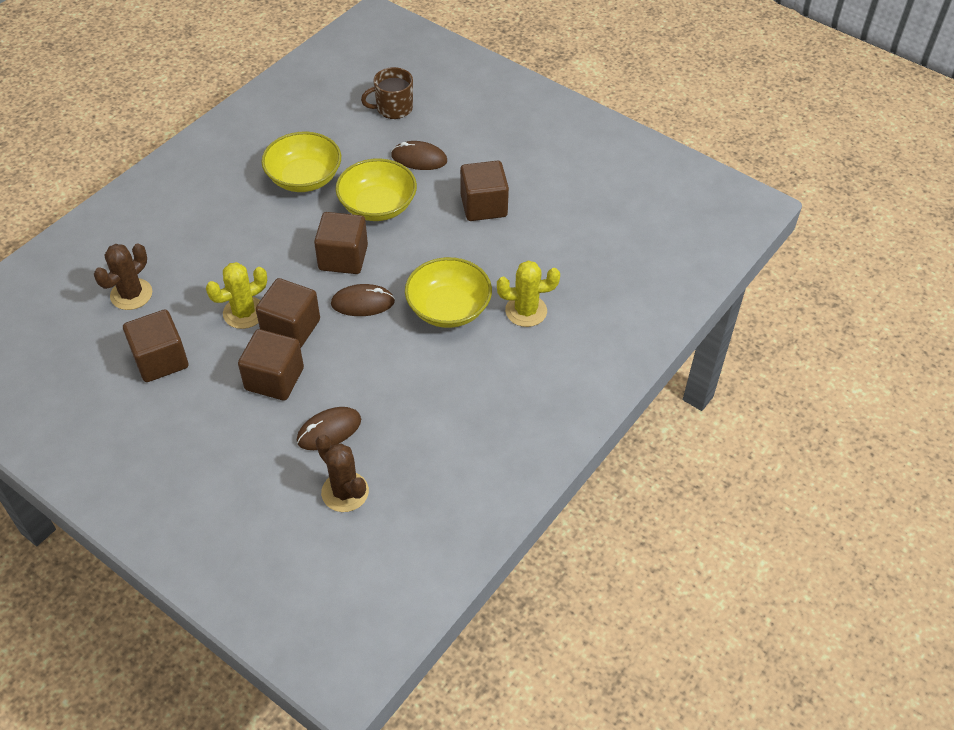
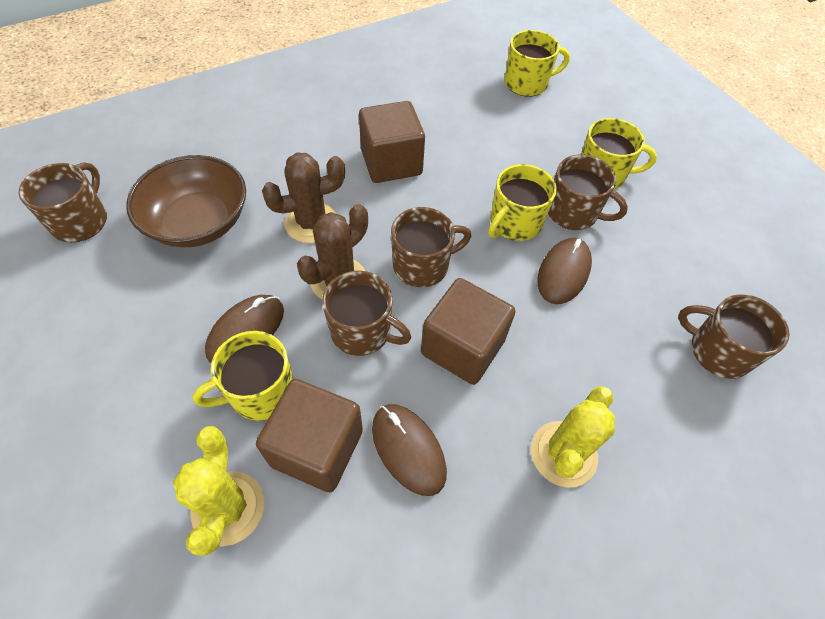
brown bowl: 0 -> 1
brown cube: 5 -> 3
brown mug: 1 -> 5
yellow bowl: 3 -> 0
yellow mug: 0 -> 4

